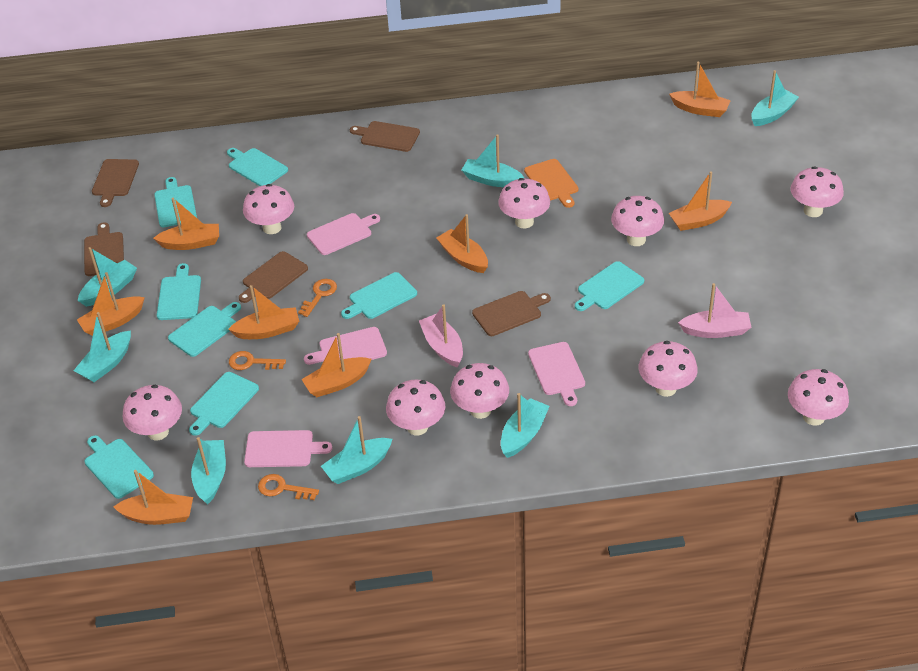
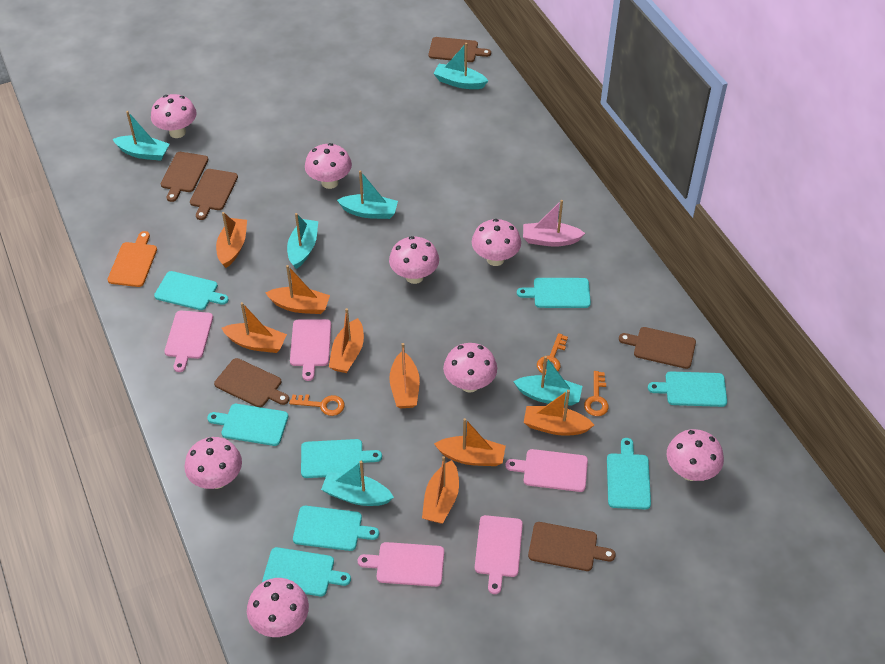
brown cutting board: 5 -> 6
pink boat: 2 -> 1
pink cutting board: 4 -> 5
pink mushroom: 9 -> 8
turquoise boat: 7 -> 6

